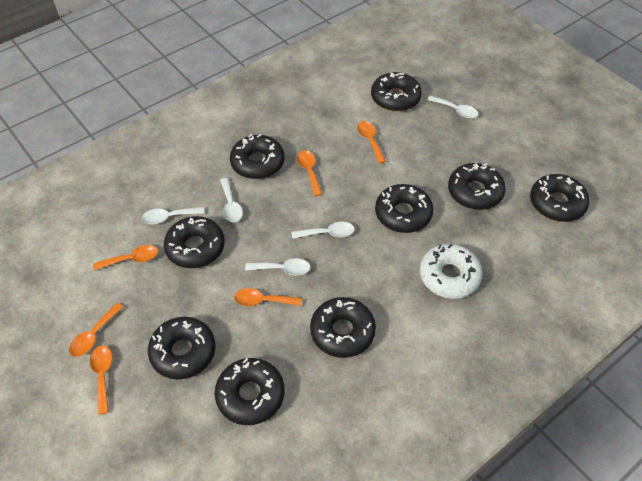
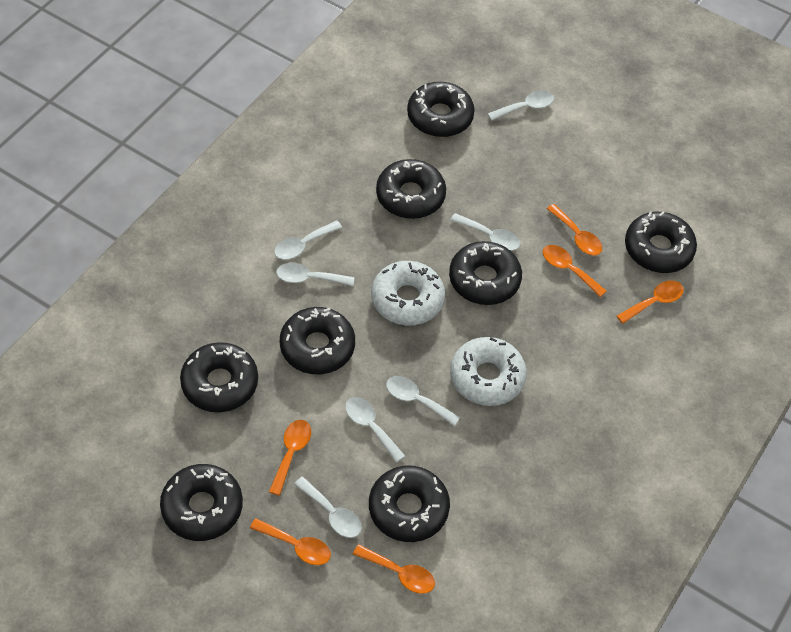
black donut: 9 -> 8
white donut: 1 -> 2
white spoon: 5 -> 7

